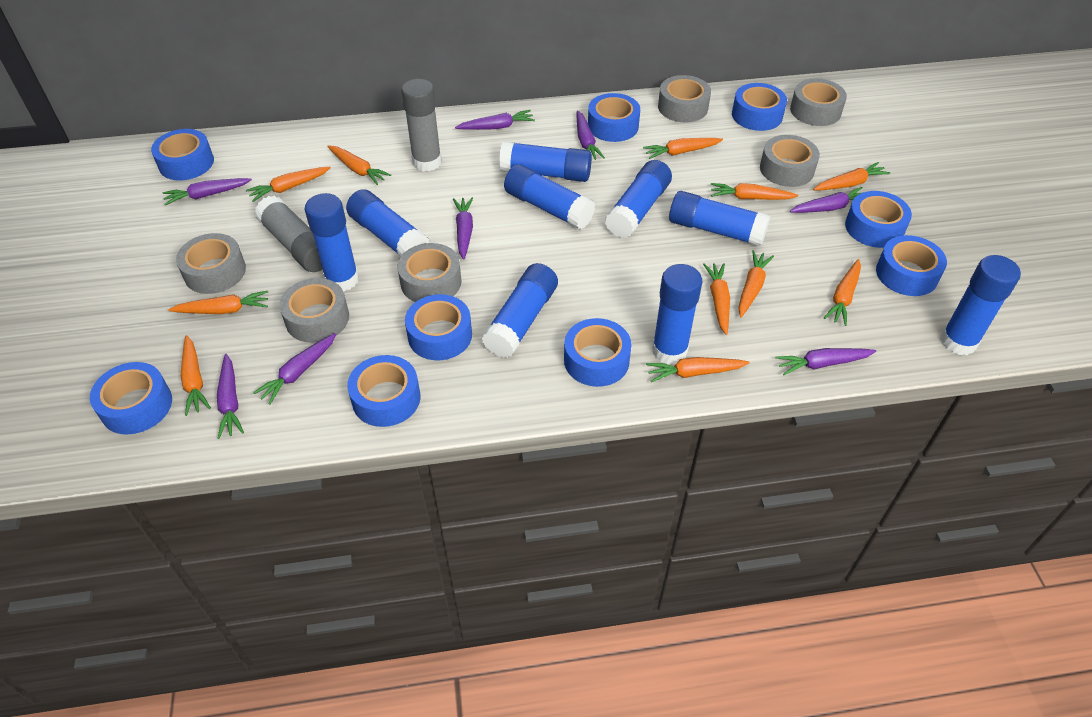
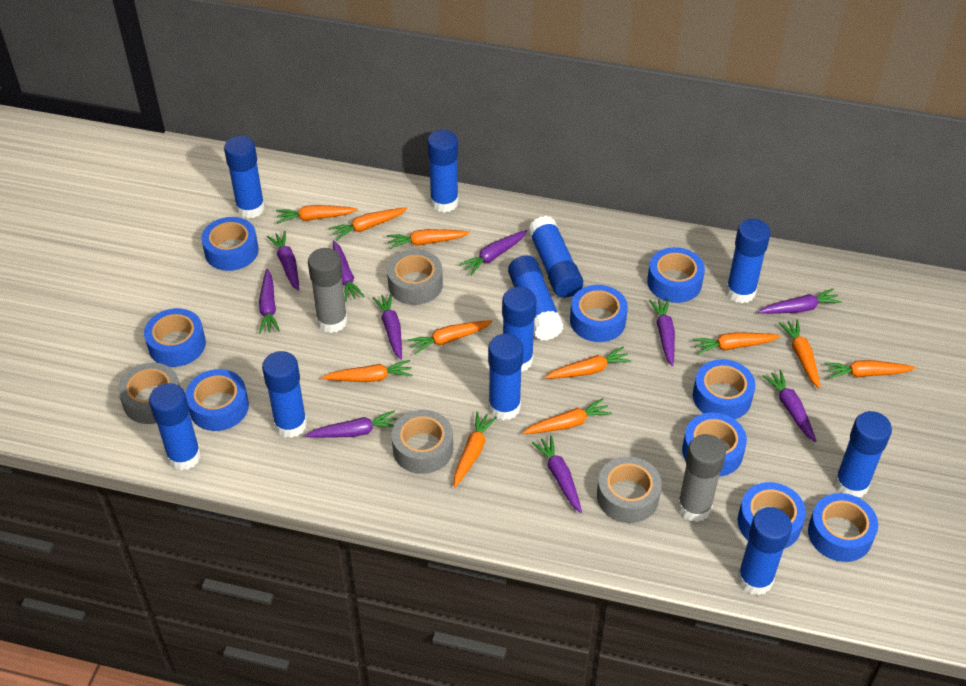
blue glue stick: 9 -> 11
grey tape: 6 -> 4
purple carrot: 8 -> 10

